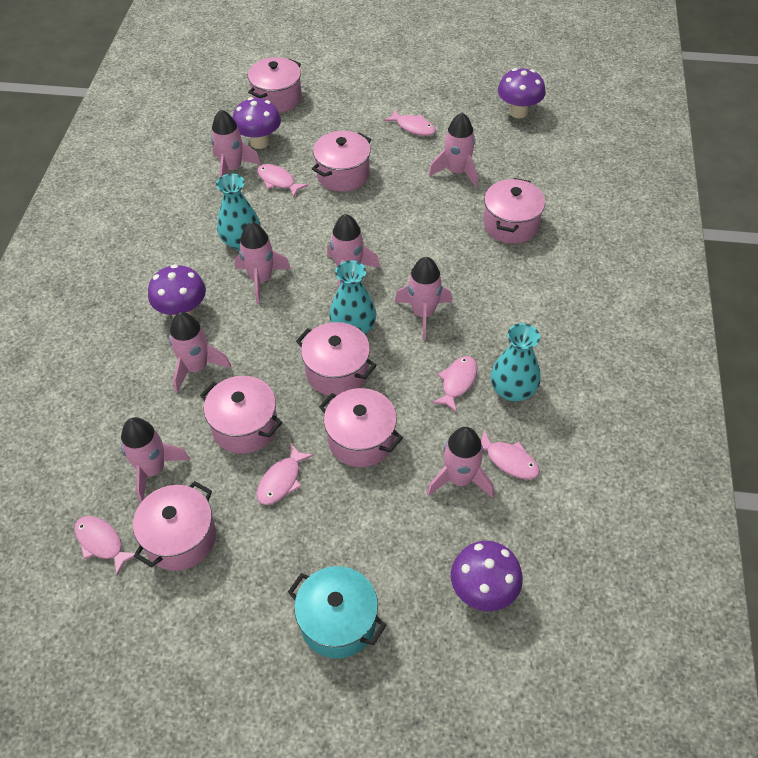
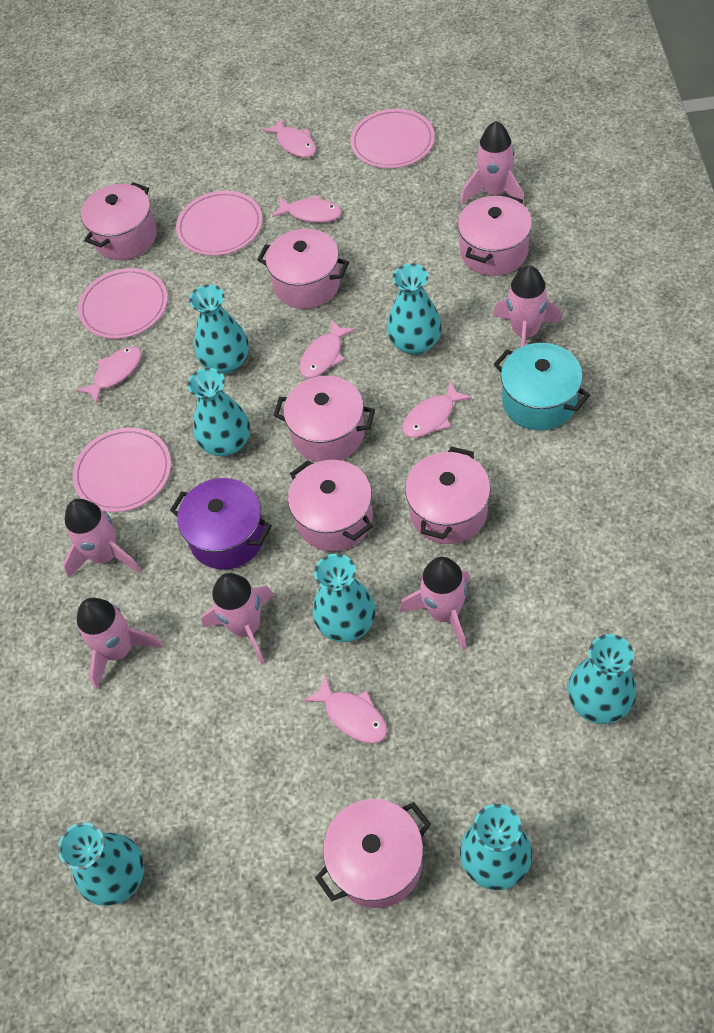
pink plate: 0 -> 4
pink rocket: 8 -> 6
purple mushroom: 4 -> 0
purple pot: 0 -> 1
turquoise vase: 3 -> 7

